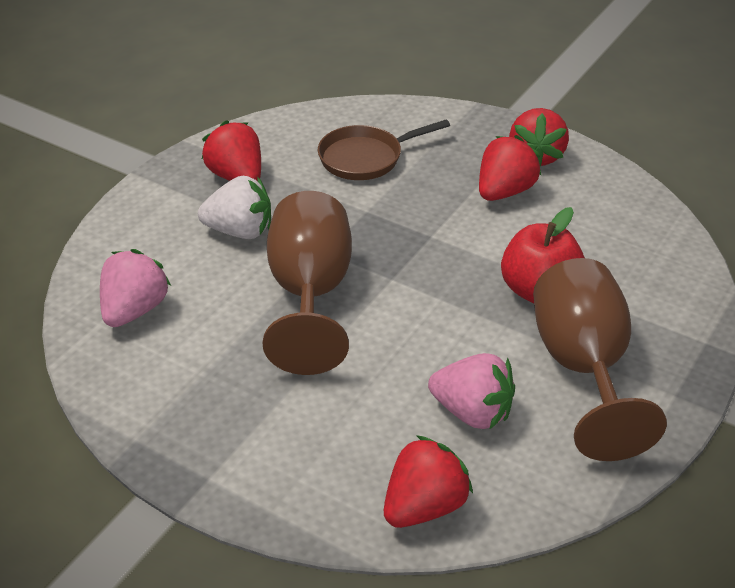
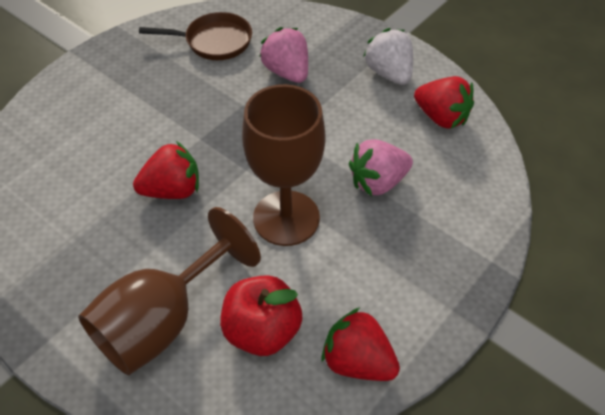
red strawberry: 4 -> 3

